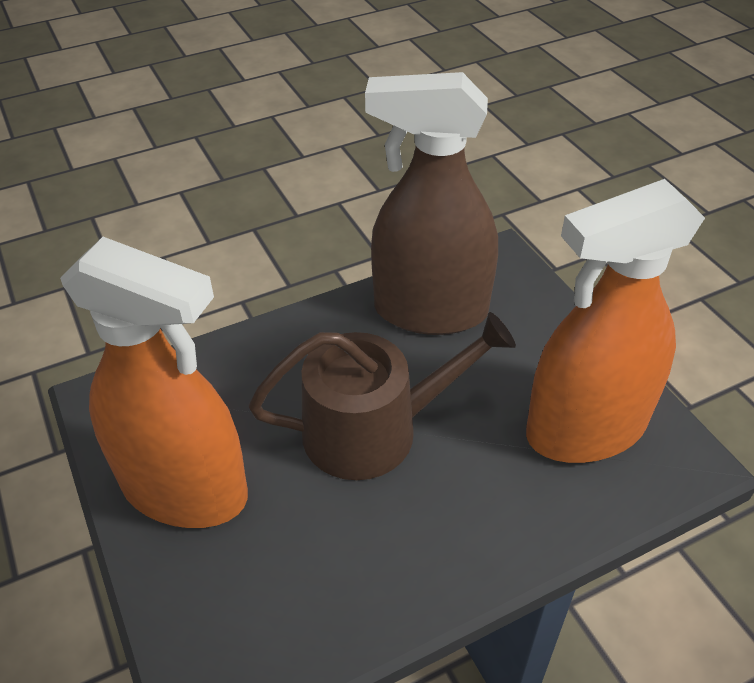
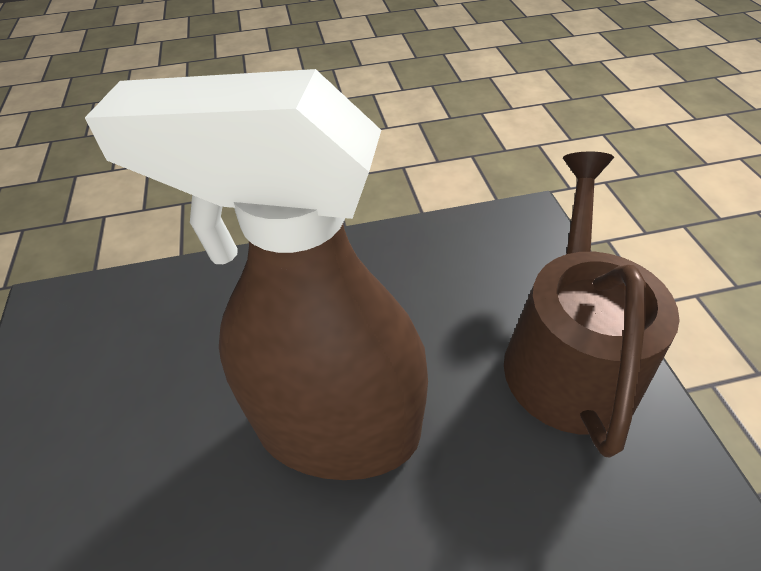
orange spray bottle: 2 -> 0

